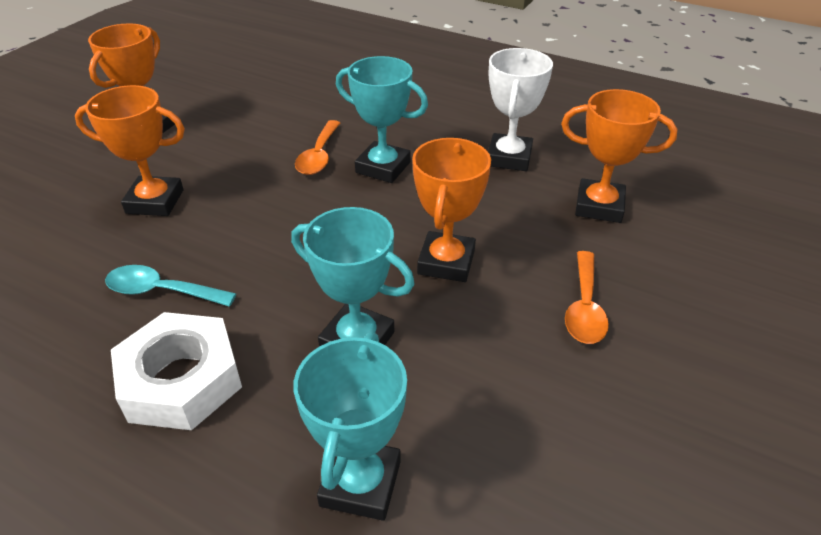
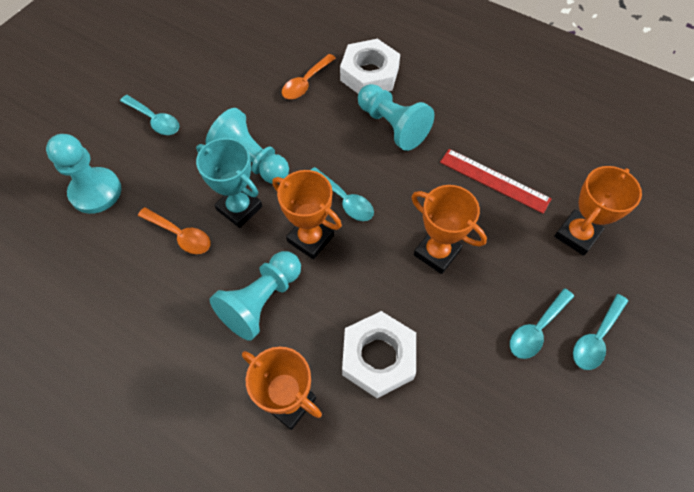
red ruler: 0 -> 1
turquoise pawn: 0 -> 4
turquoise spoon: 1 -> 4
turquoise trophy: 3 -> 1
white nut: 1 -> 2
white trophy: 1 -> 0

